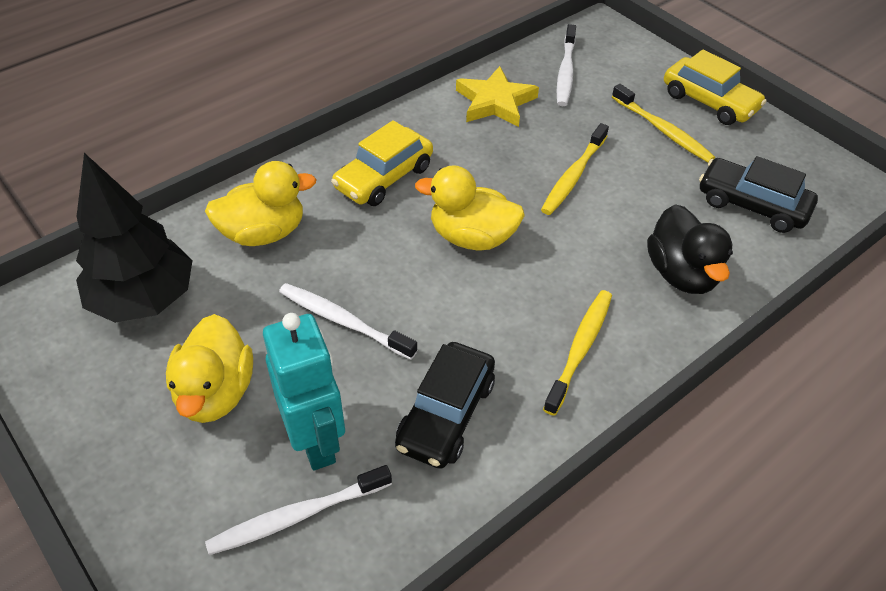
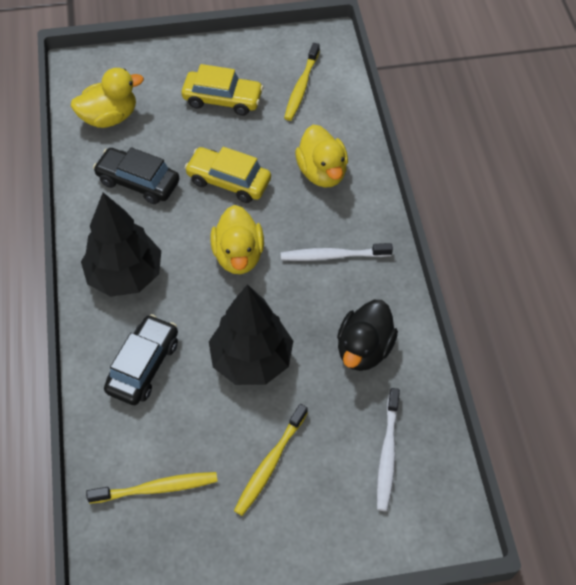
black tree: 1 -> 2
turquoise robot: 1 -> 0
white toothbrush: 3 -> 2
yellow star: 1 -> 0

